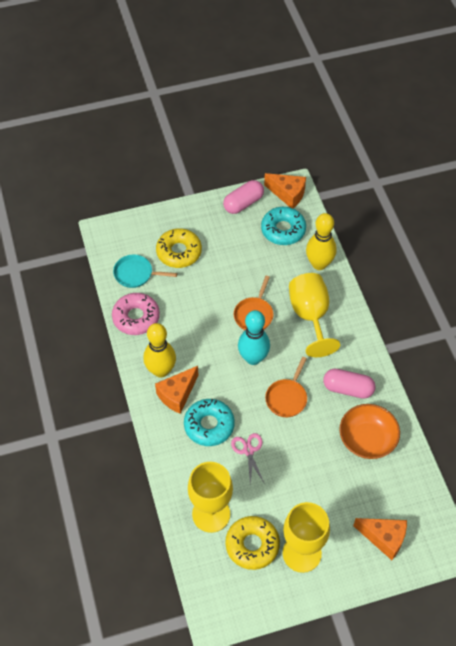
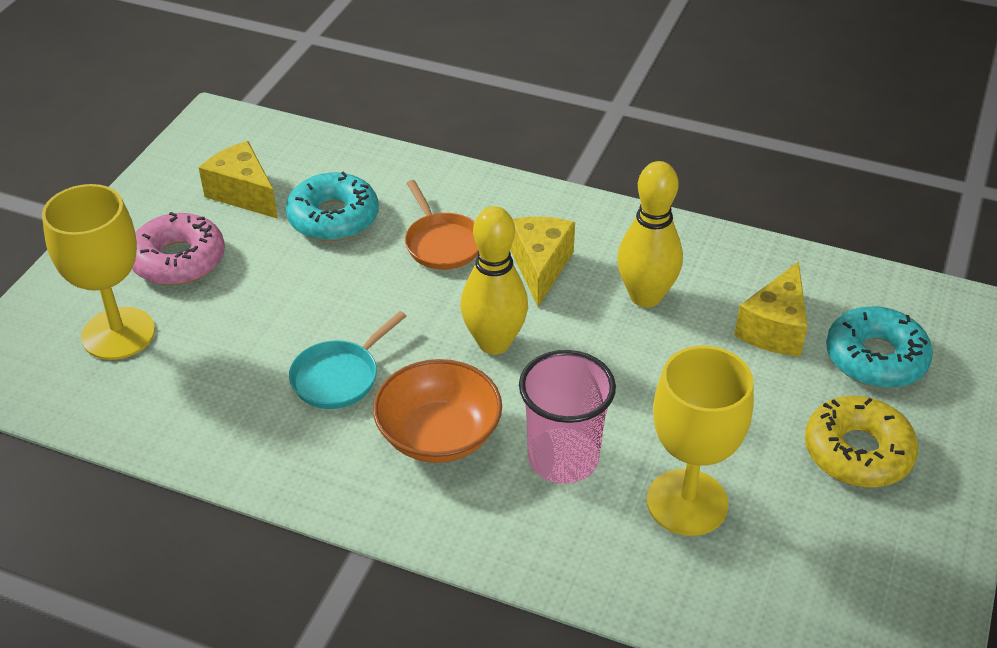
orange cheese: 3 -> 0
orange pan: 2 -> 1
pink capsule: 2 -> 0
pink cup: 0 -> 1
pink scissors: 1 -> 0
turquoise bowling pin: 1 -> 0
yellow cheese: 0 -> 3
yellow donut: 2 -> 1
yellow goblet: 3 -> 2

